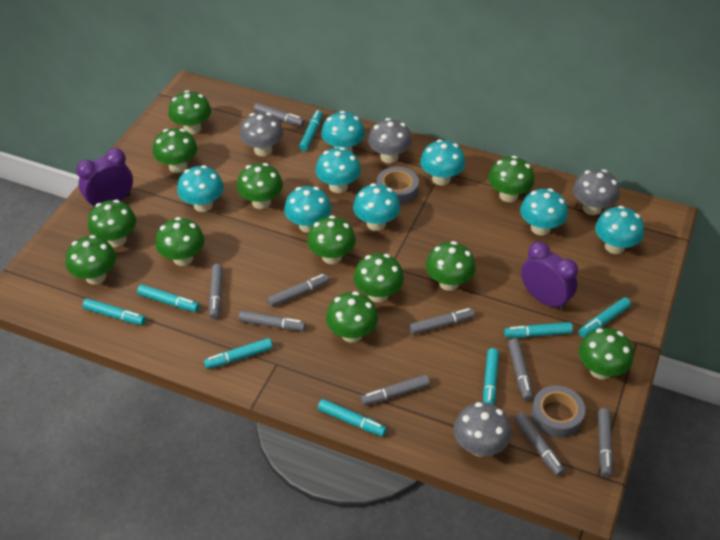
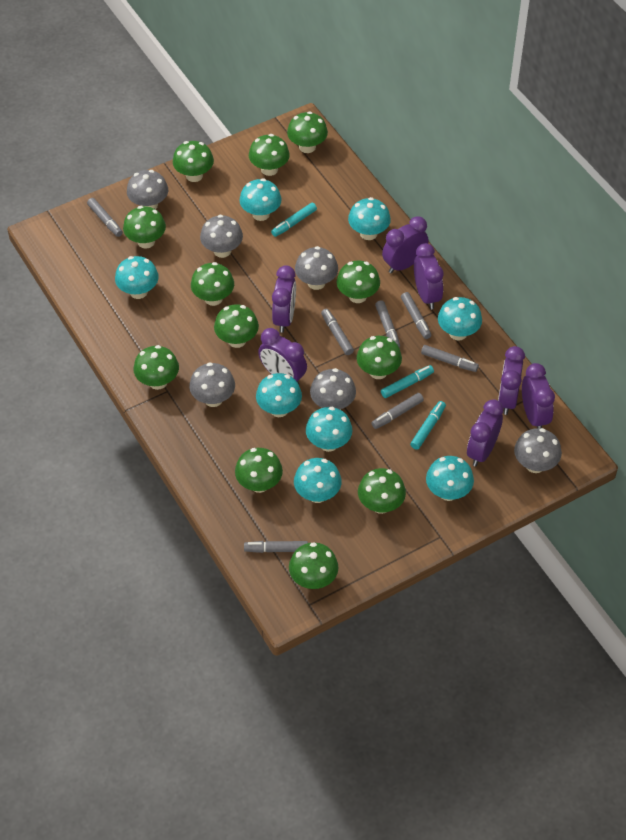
grey marker: 9 -> 7
grey mushroom: 4 -> 6
grey tape: 2 -> 0
purple clock: 2 -> 7
turquoise marker: 8 -> 3

